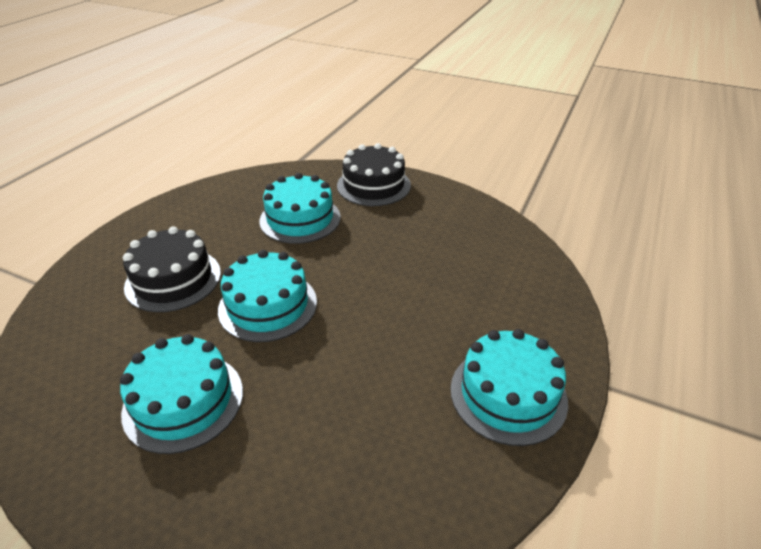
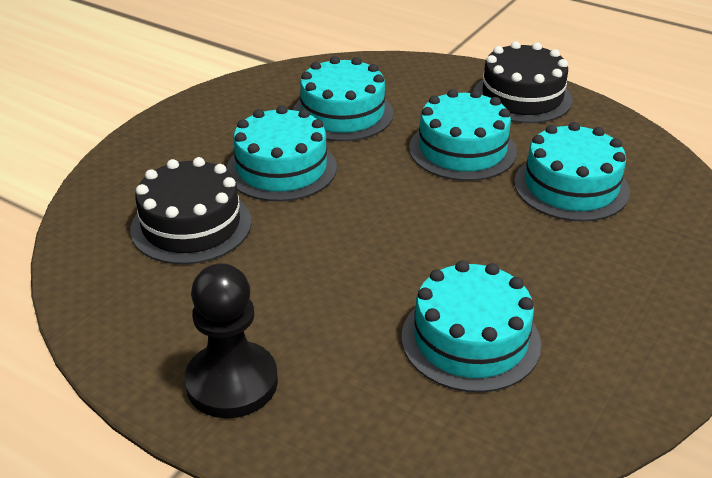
black pawn: 0 -> 1
turquoise cake: 4 -> 5

